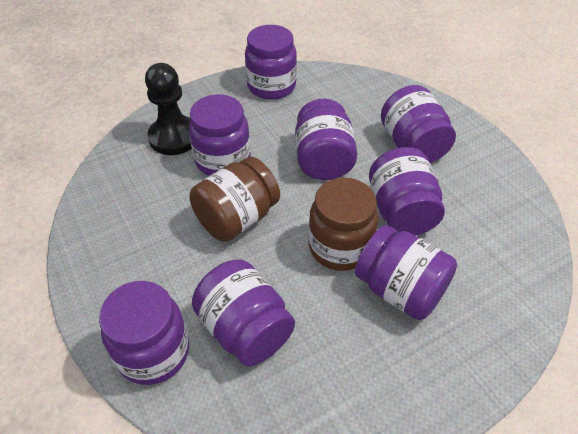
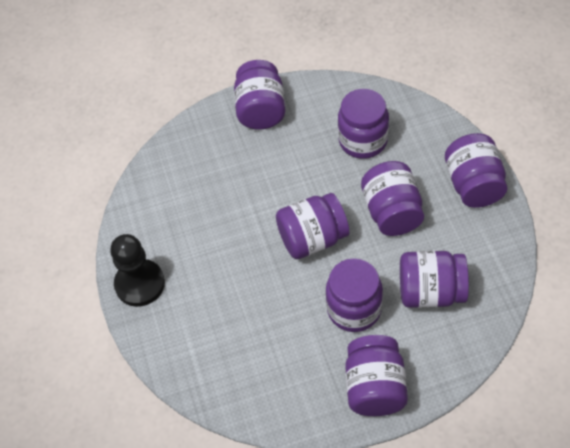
brown jar: 2 -> 0

